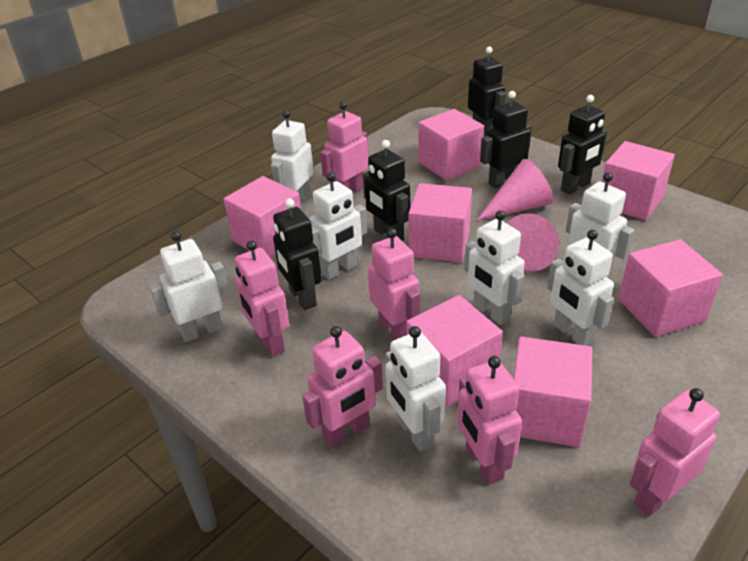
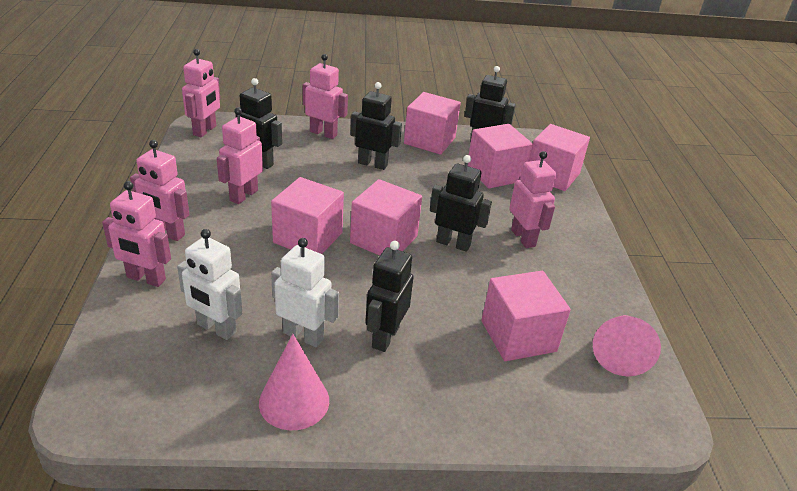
pink cube: 7 -> 6
white robot: 7 -> 2

